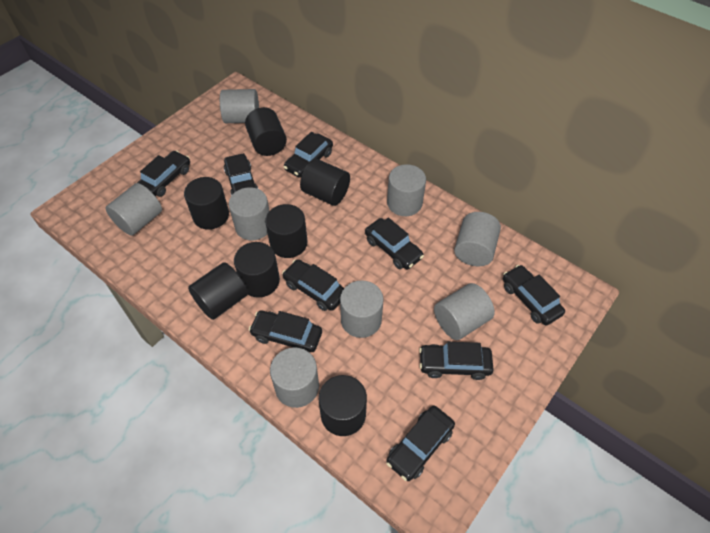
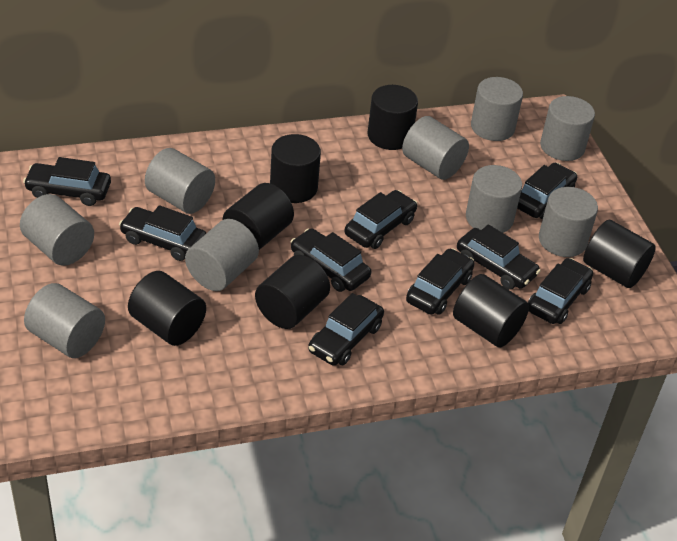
grey cylinder: 8 -> 9

